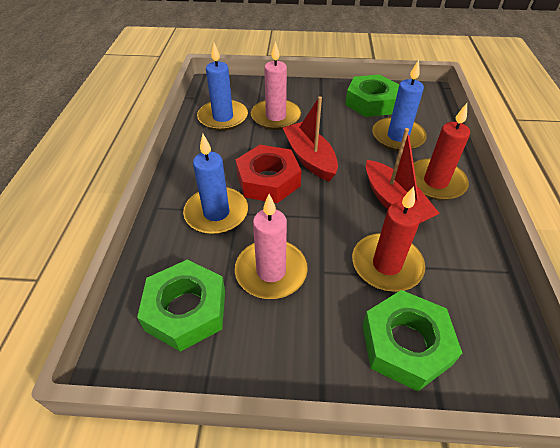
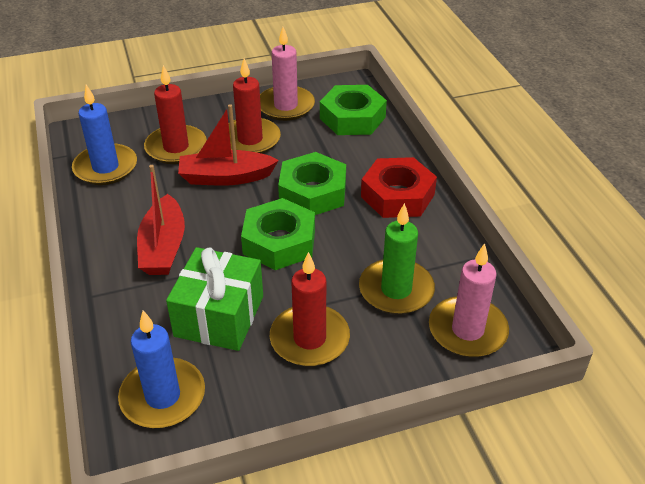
blue candle: 3 -> 2
green candle: 0 -> 1
green gift: 0 -> 1
red candle: 2 -> 3

